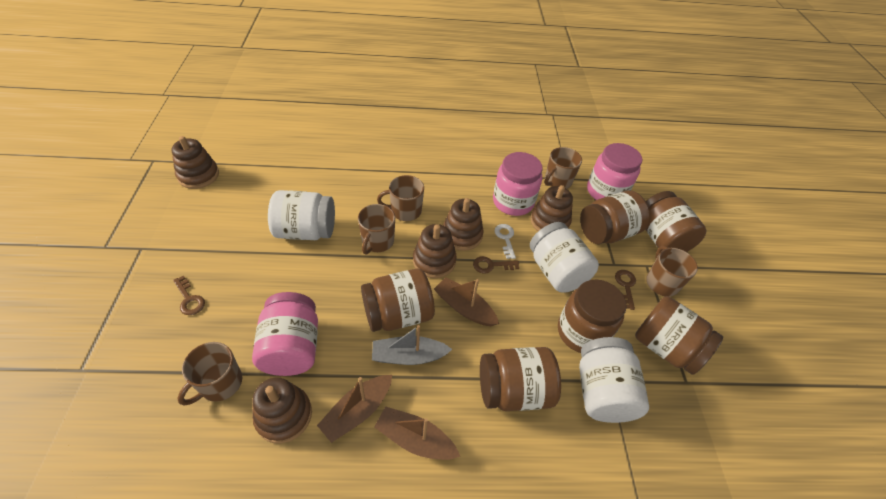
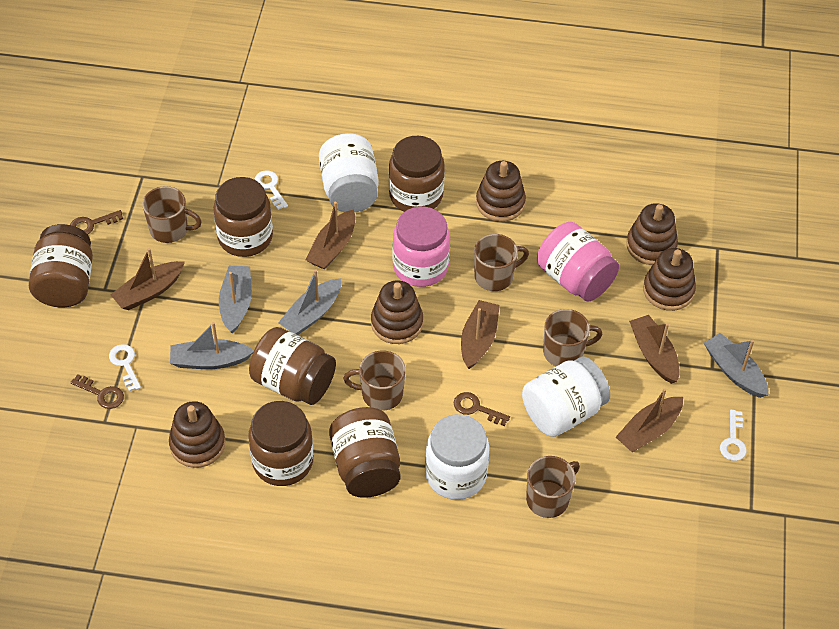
brown boat: 3 -> 5
grey boat: 1 -> 4
pink jar: 3 -> 2
white key: 1 -> 3

